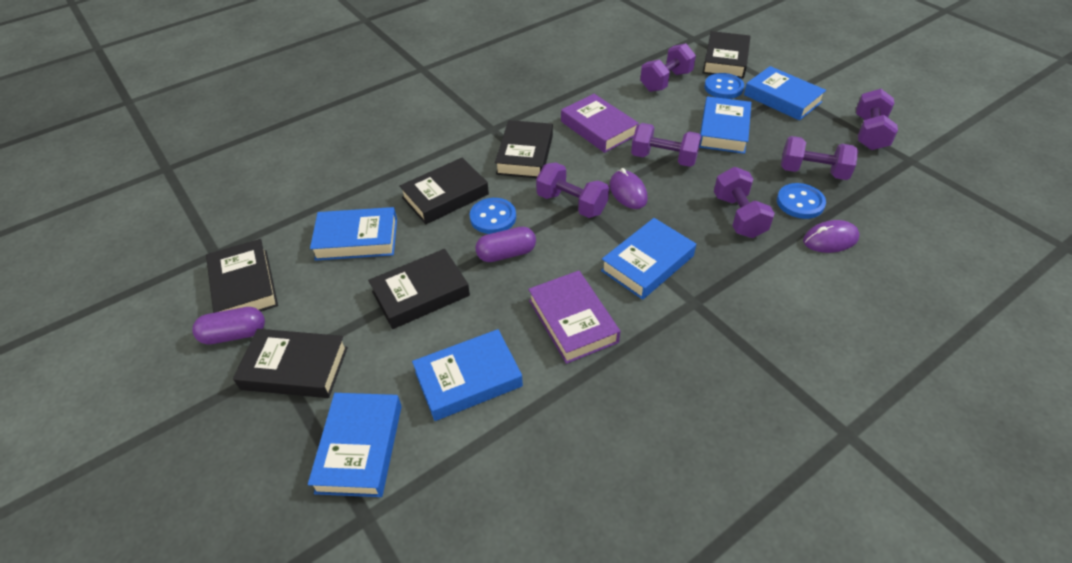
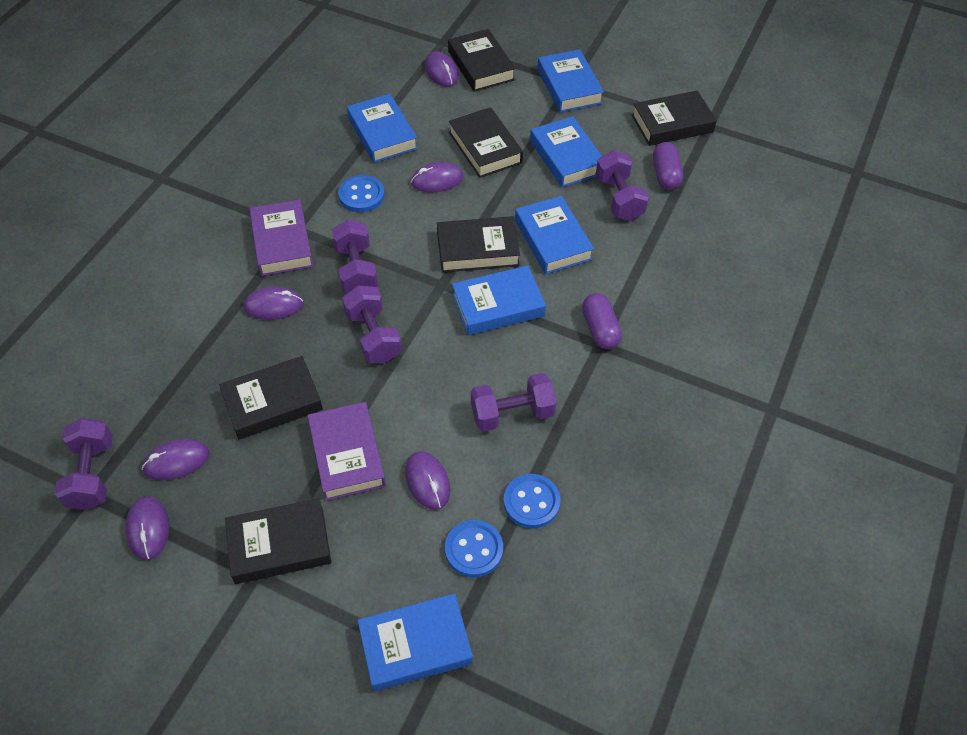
purple dumbbell: 6 -> 5
purple mouse: 2 -> 6

